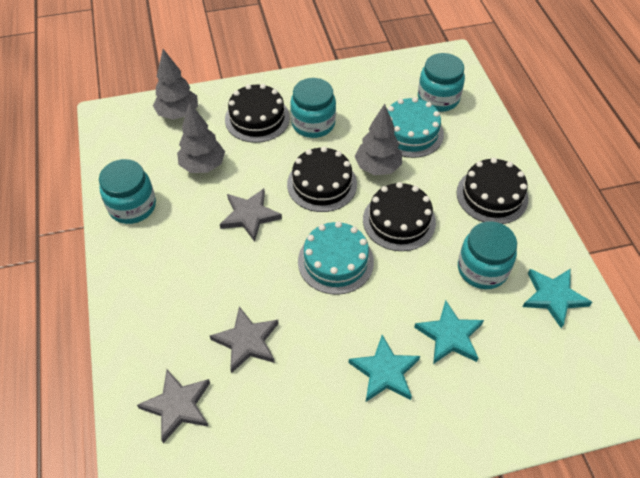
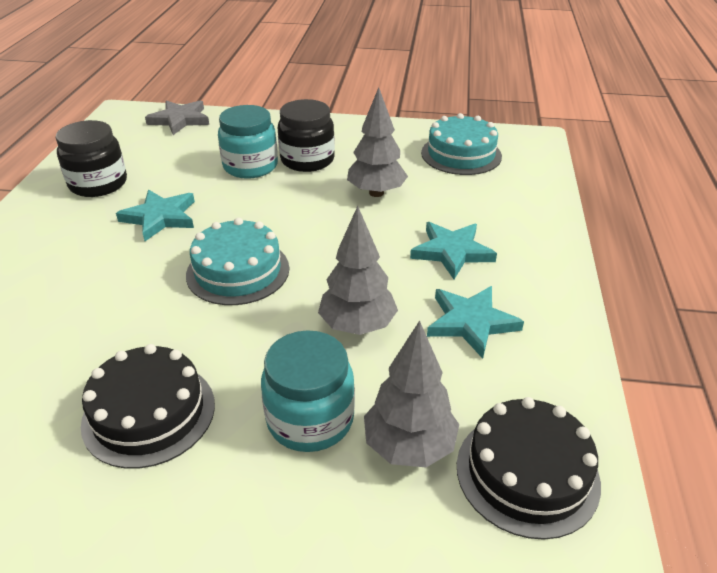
black cake: 4 -> 2
black jar: 0 -> 2
grey star: 3 -> 1
turquoise jar: 4 -> 2

